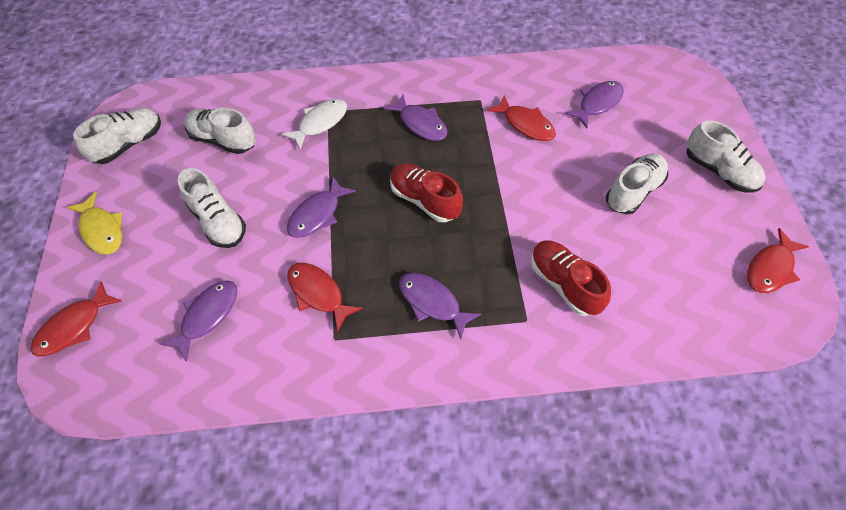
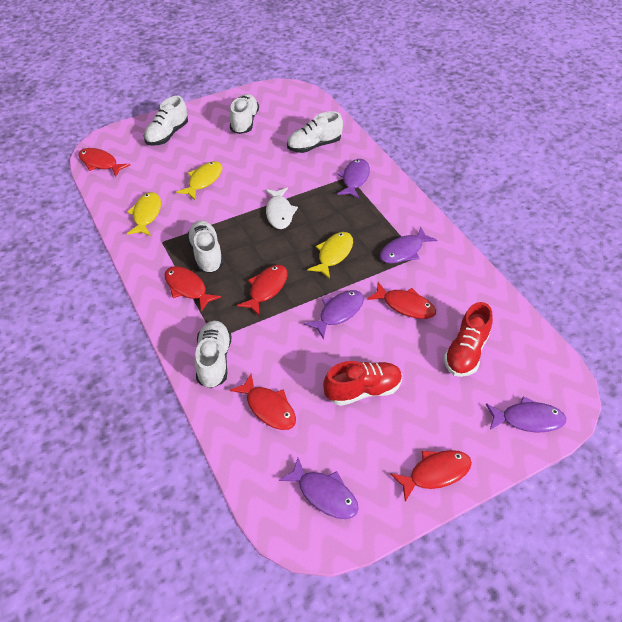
red fish: 4 -> 6
yellow fish: 1 -> 3

